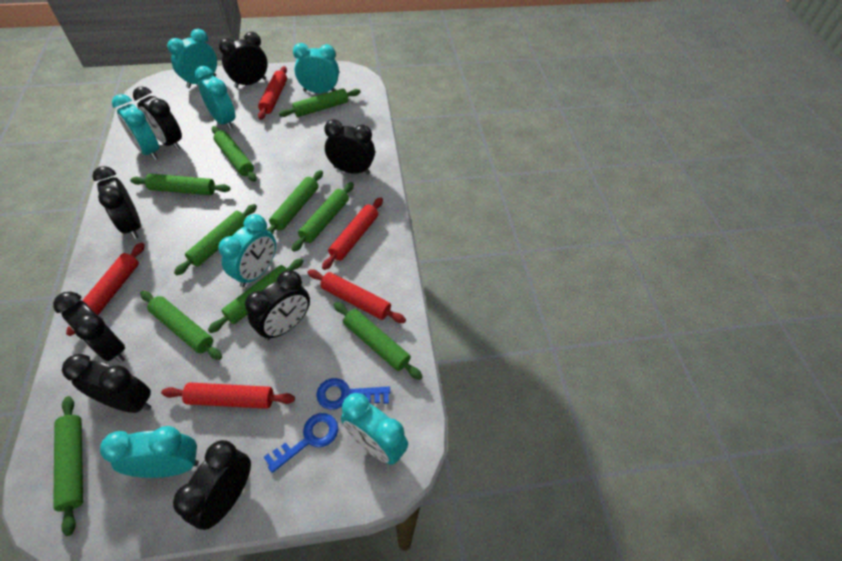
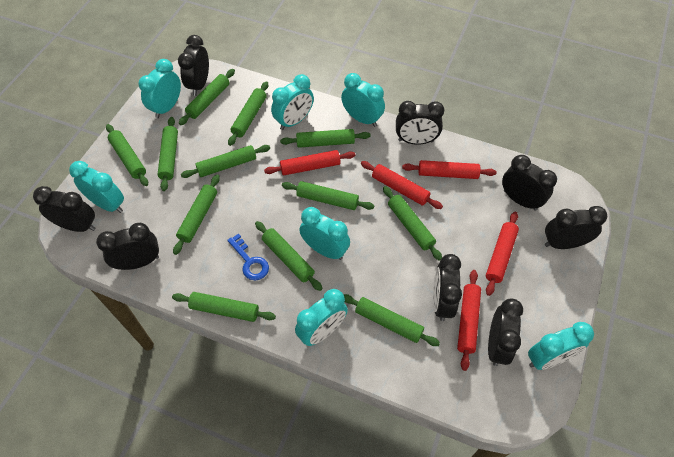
blue key: 2 -> 1
green rolling pin: 10 -> 12

